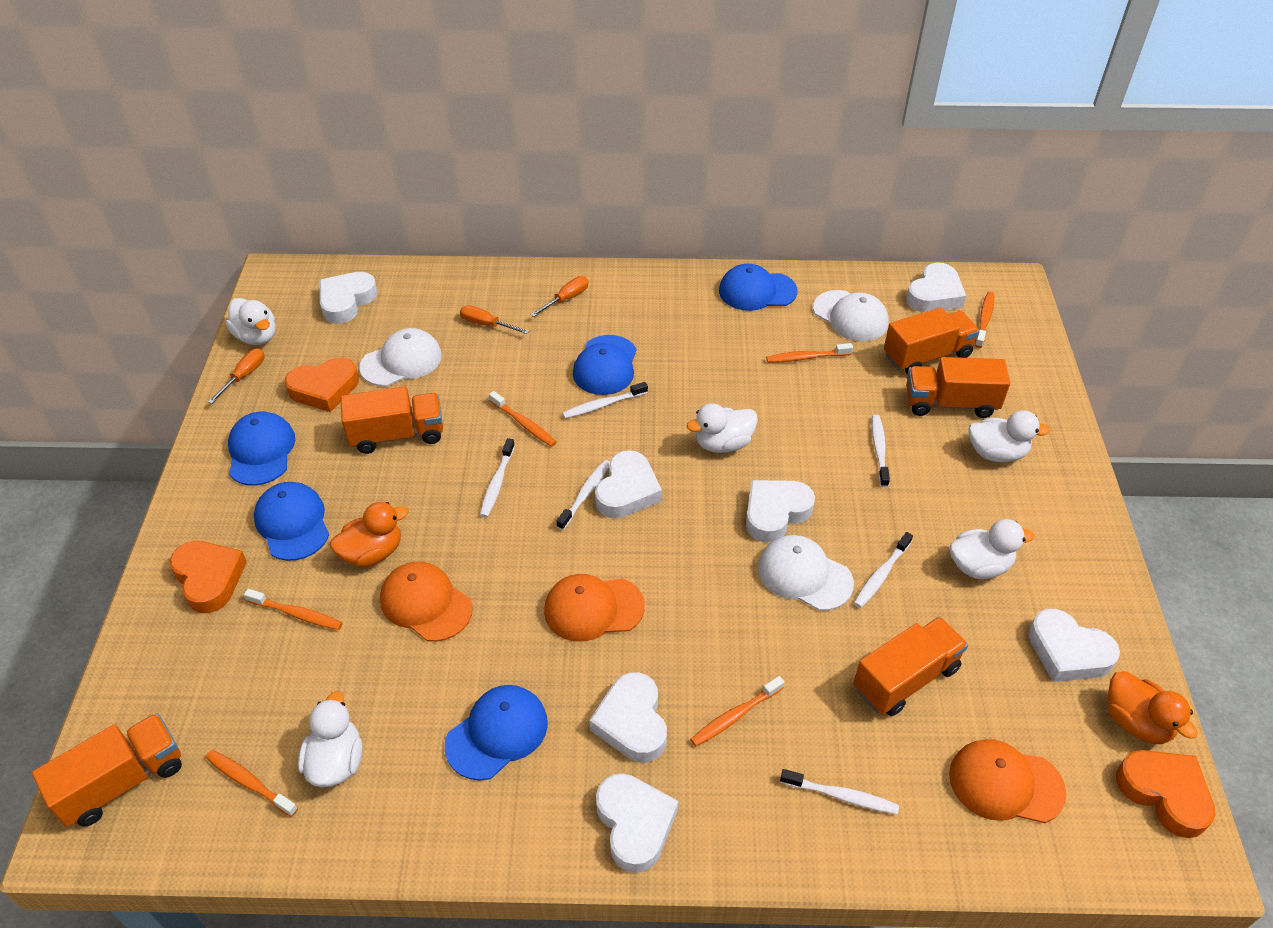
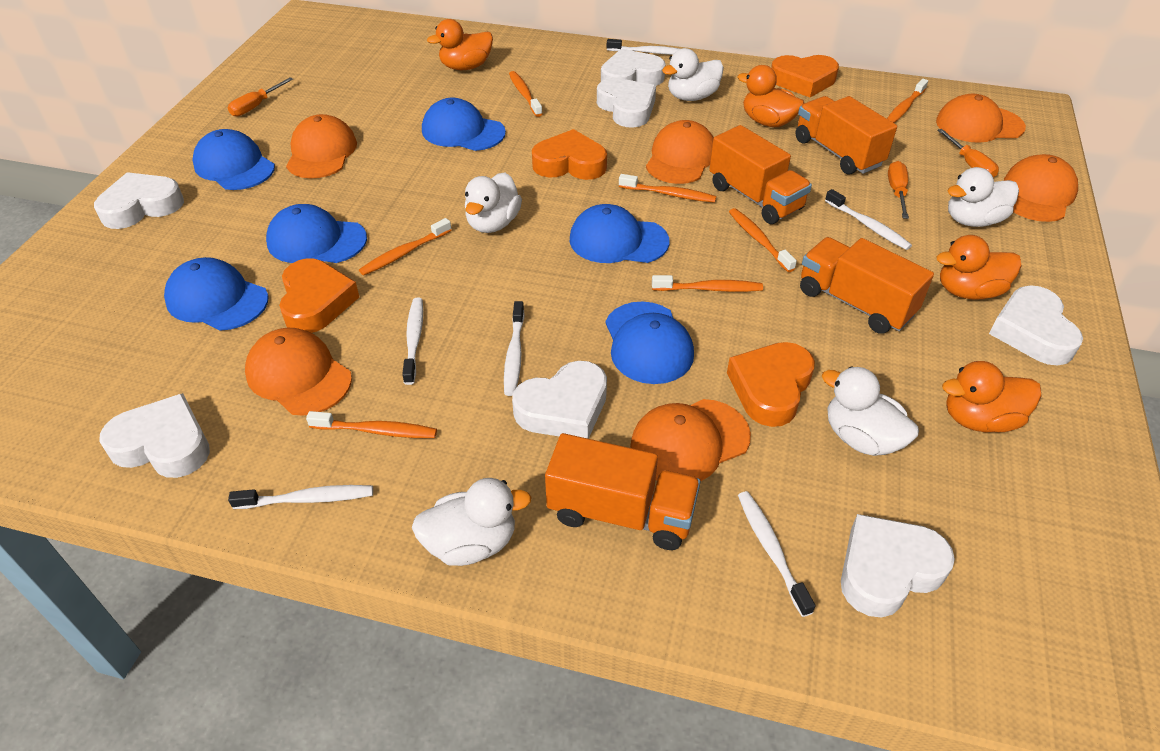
blue cap: 5 -> 6
orange cap: 3 -> 6
orange duck: 2 -> 4
orange heart: 3 -> 4
orange toothbrush: 6 -> 7
orange truck: 5 -> 4
white cap: 3 -> 0

